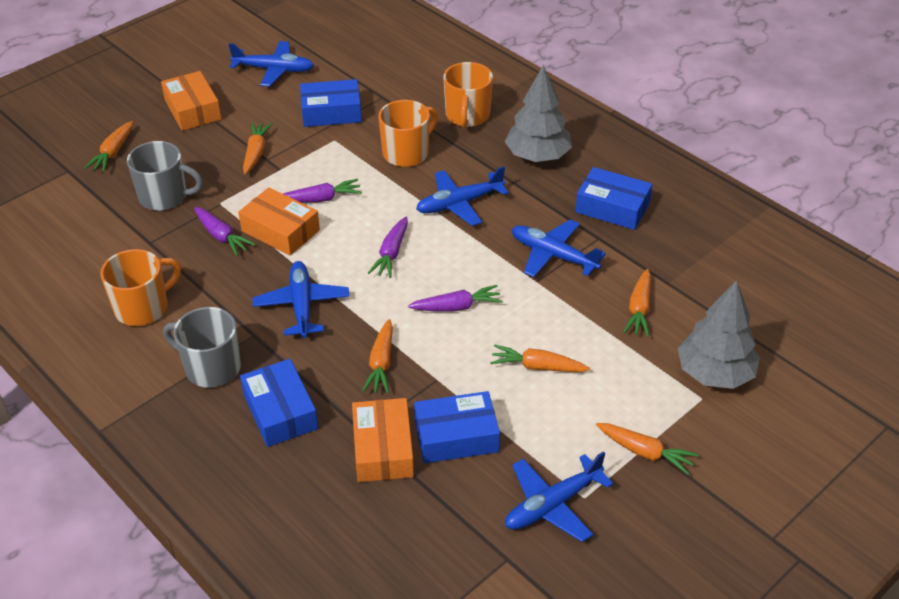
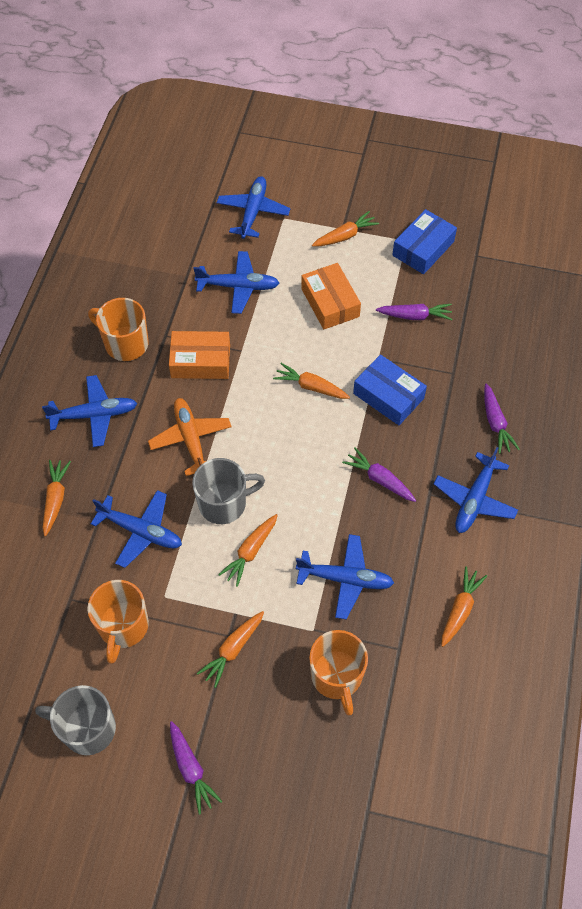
blue box: 4 -> 2
blue plane: 5 -> 6
grey tree: 2 -> 0
orange box: 3 -> 2
orange plane: 0 -> 1

